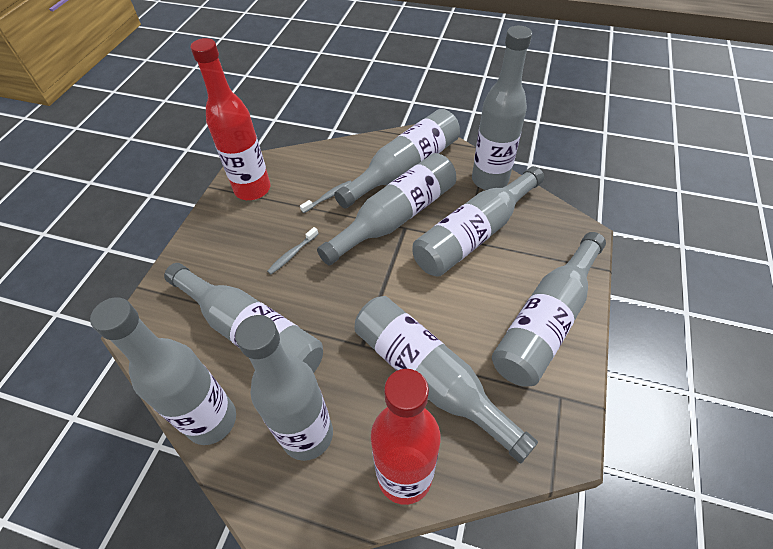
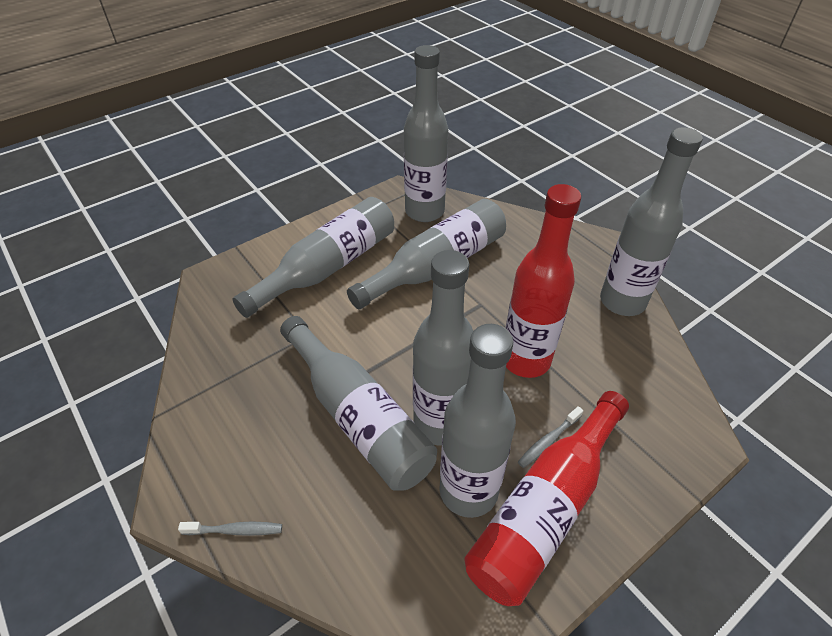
grey bottle: 9 -> 7

